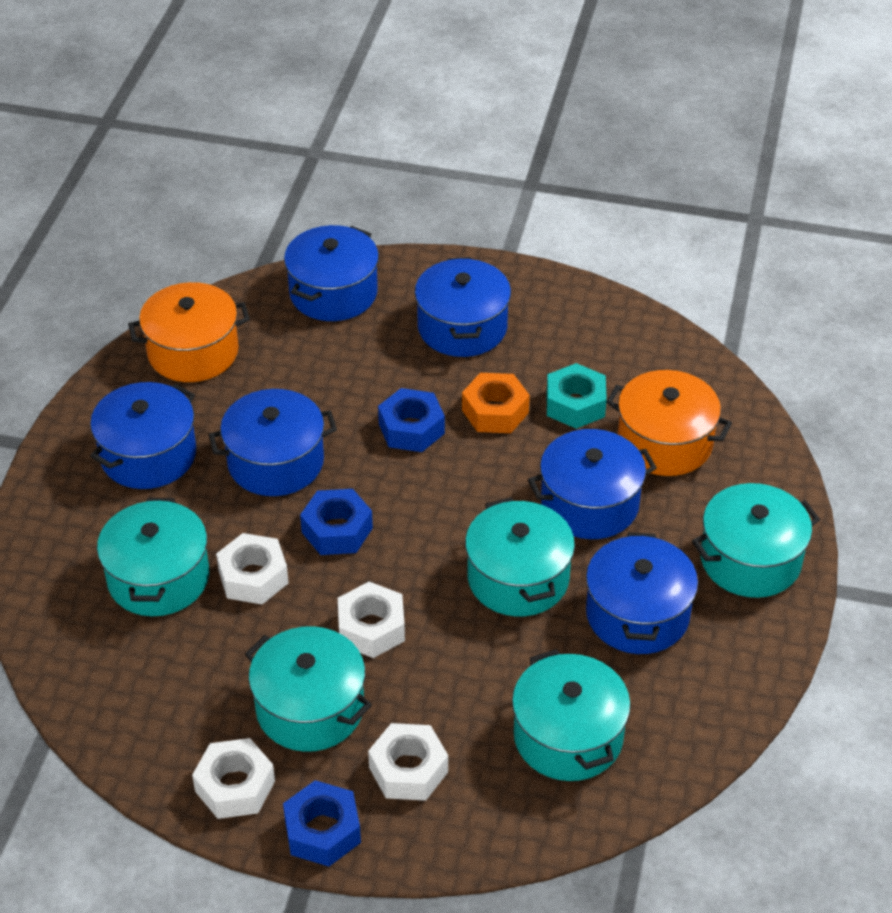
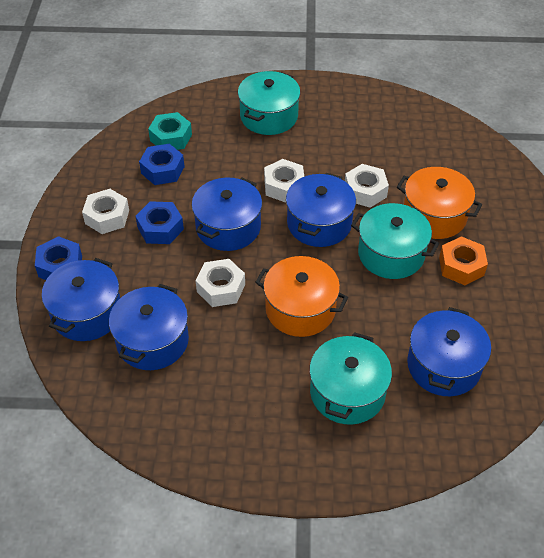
blue pot: 6 -> 5
turquoise pot: 5 -> 3

